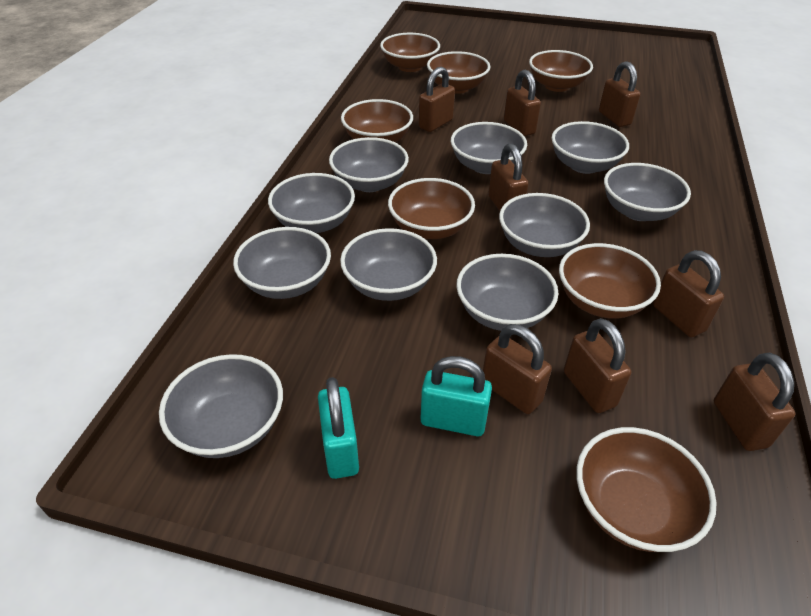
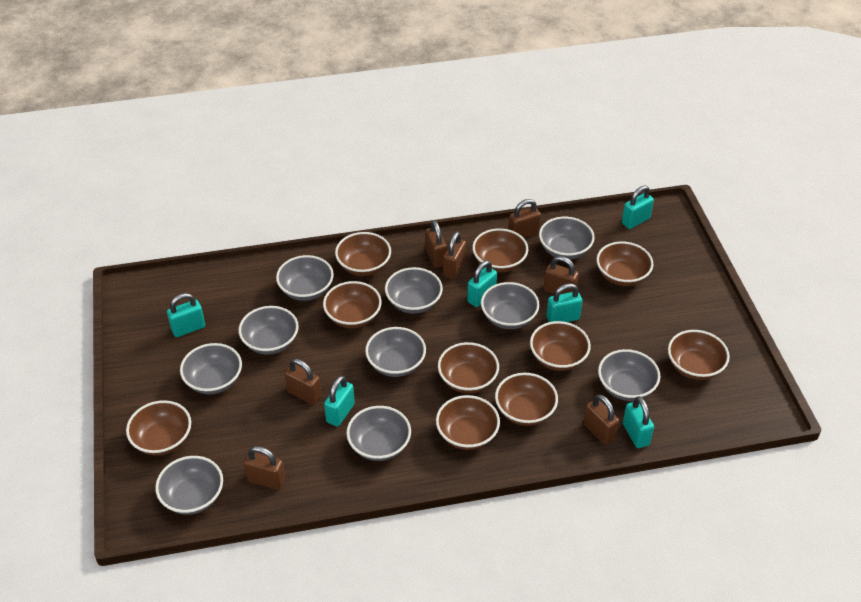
brown bowl: 7 -> 10
brown padlock: 8 -> 7
turquoise padlock: 2 -> 6

